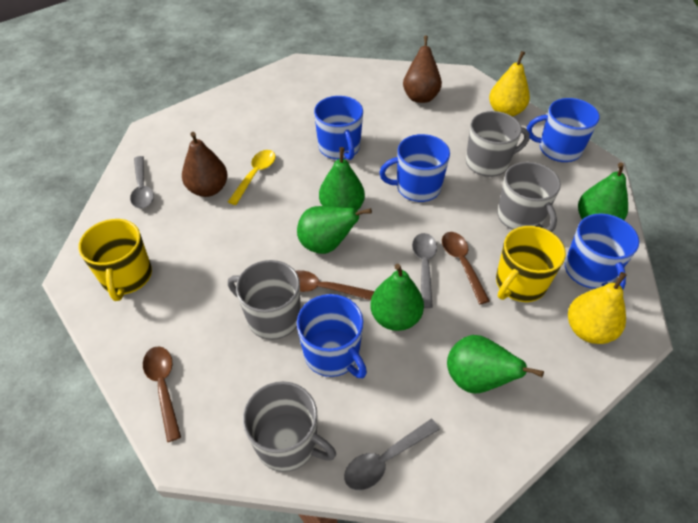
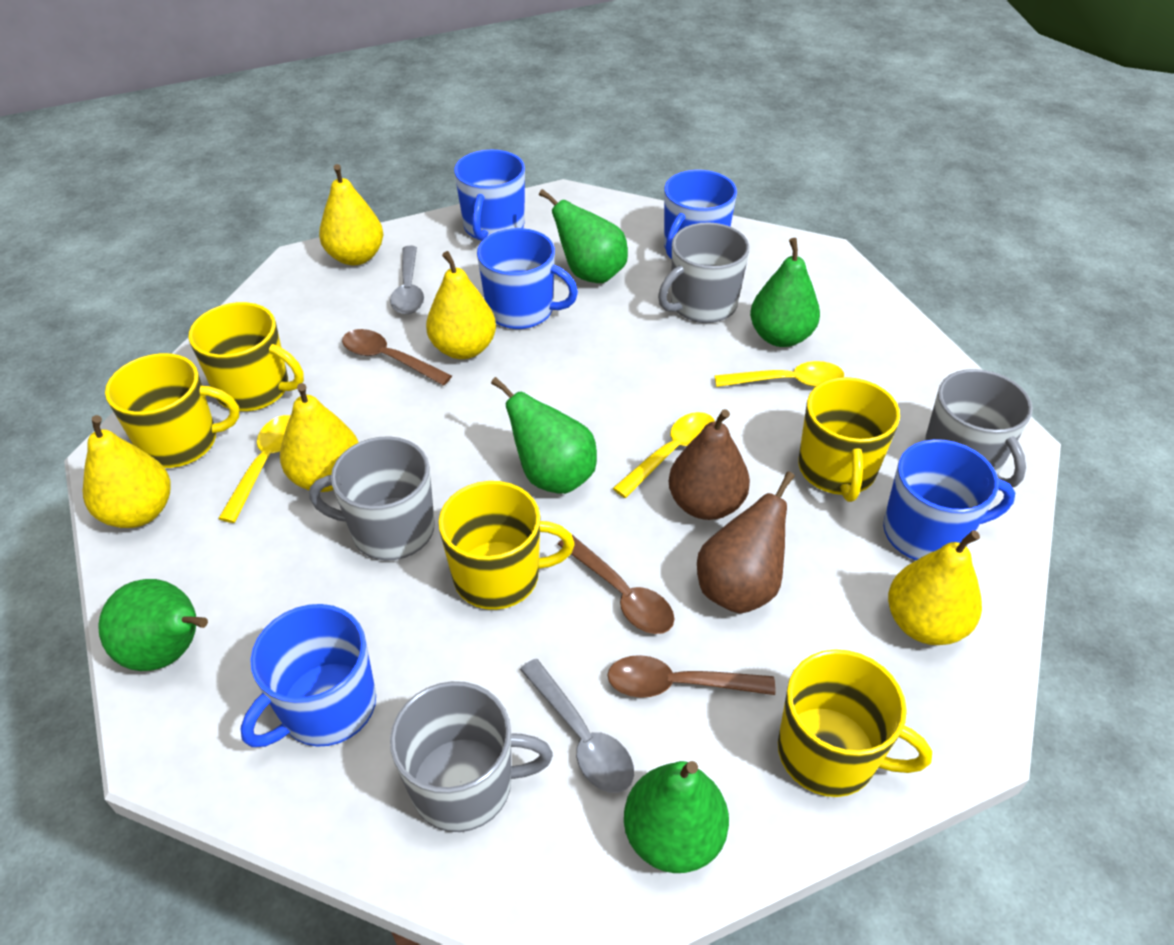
grey spoon: 3 -> 2
yellow mug: 2 -> 5
yellow pear: 2 -> 5
yellow spoon: 1 -> 3

